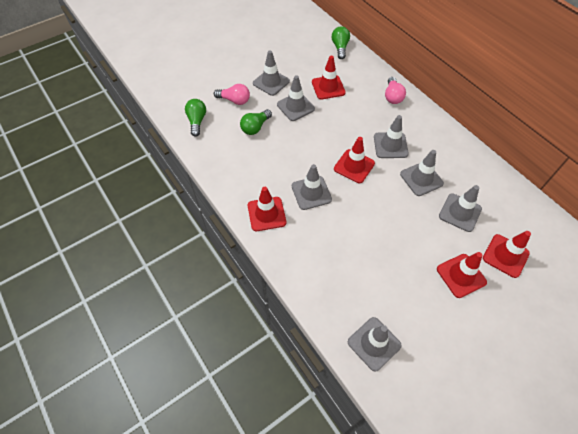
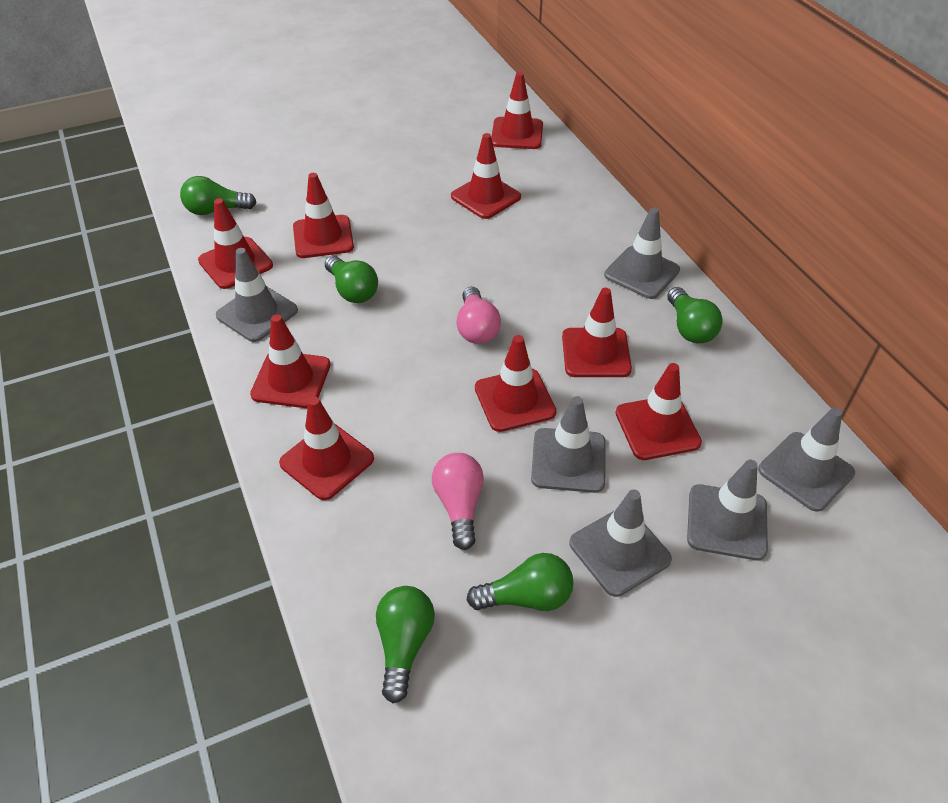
green light bulb: 3 -> 5
grey traffic cone: 7 -> 6
red traffic cone: 5 -> 9

